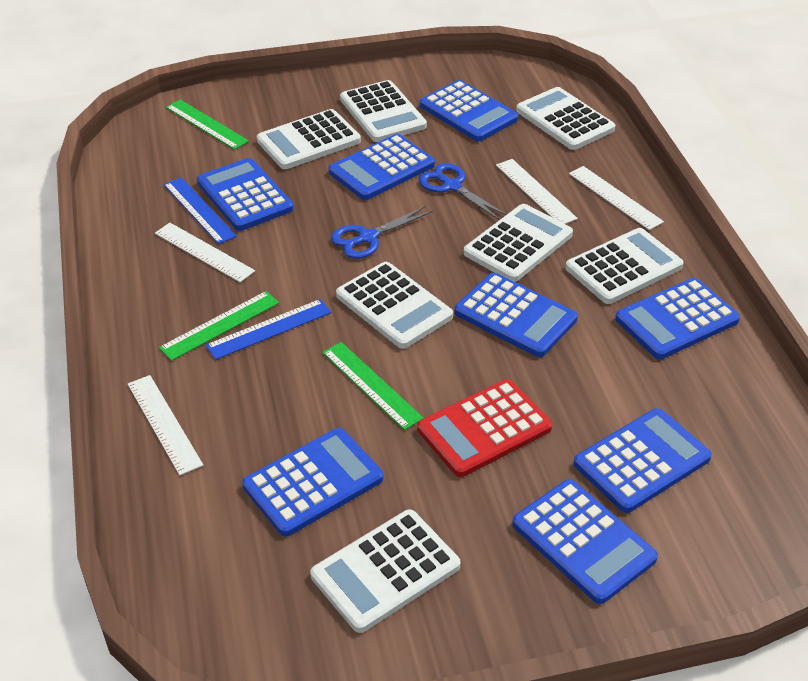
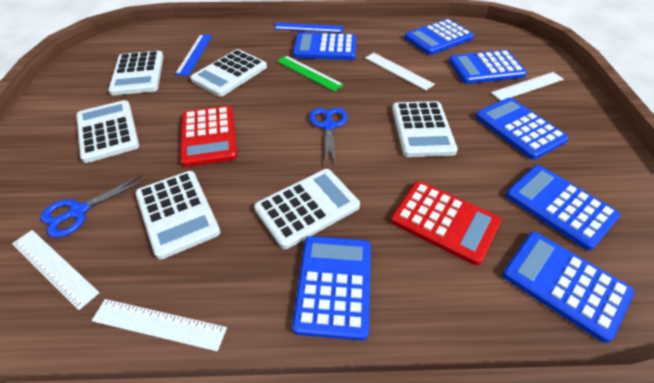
blue calculator: 8 -> 7
green ruler: 3 -> 1
red calculator: 1 -> 2
white calculator: 7 -> 6

